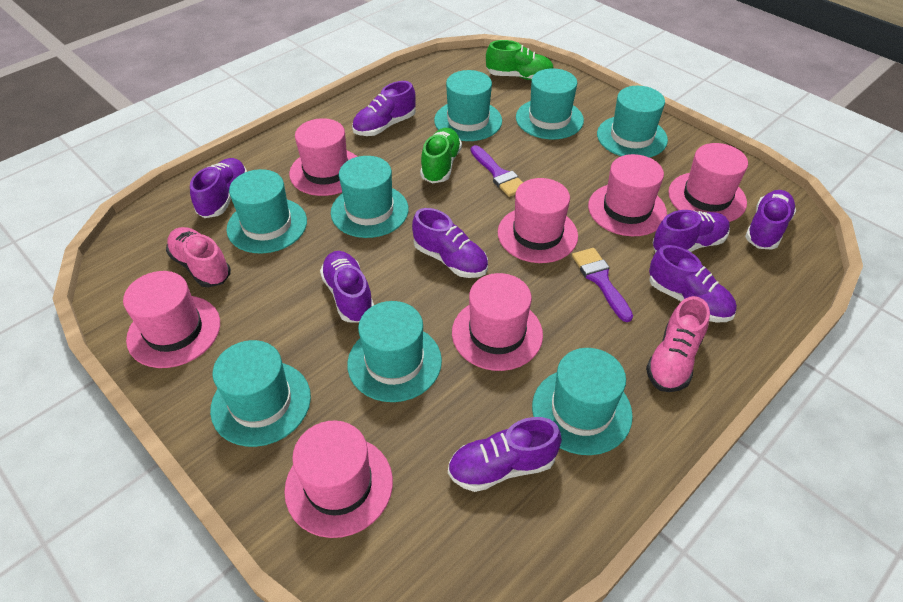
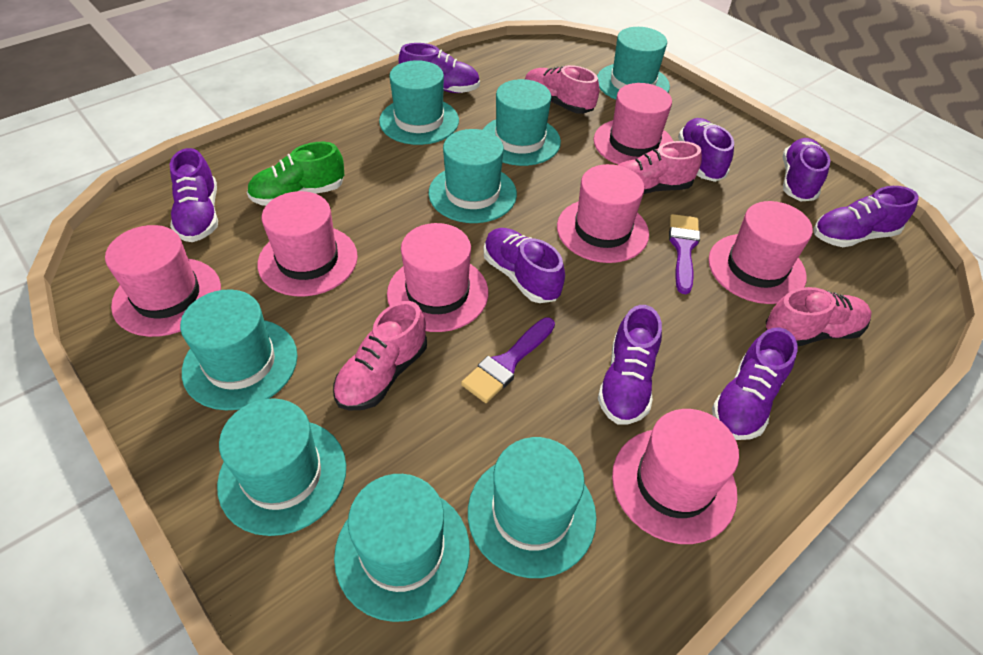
green shoe: 2 -> 1
pink shoe: 2 -> 4

